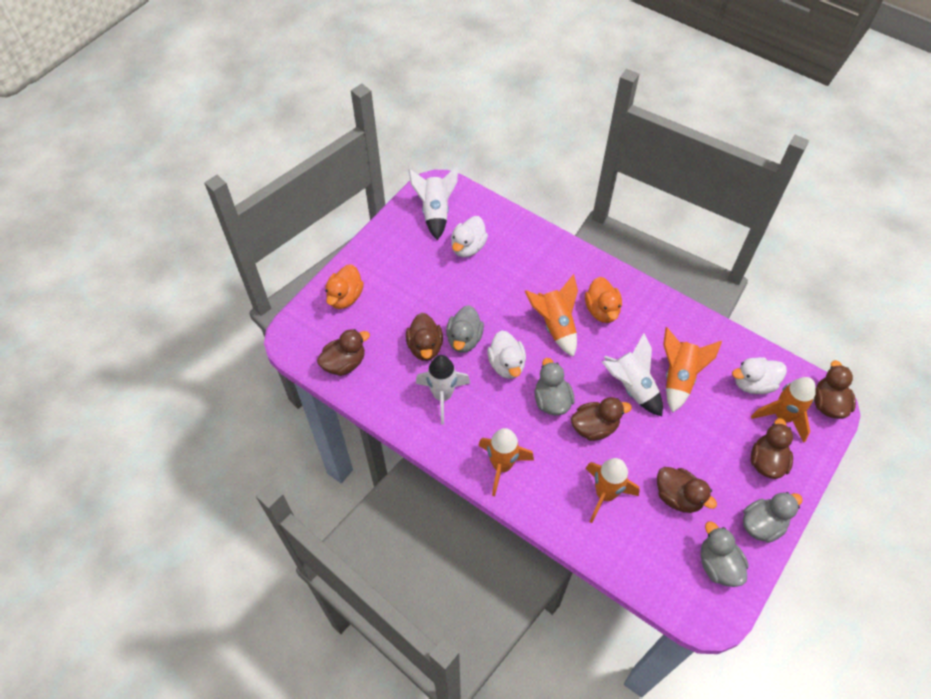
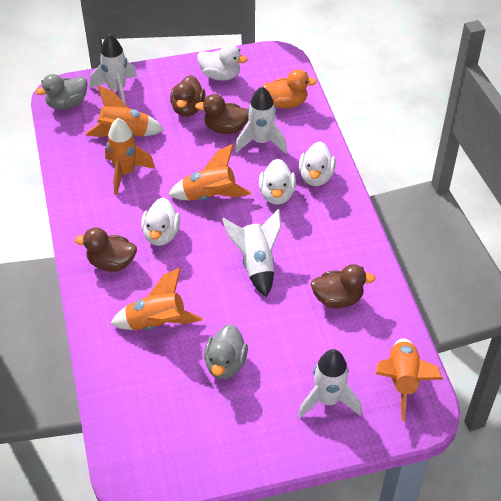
brown duck: 6 -> 4
grey duck: 4 -> 2
orange duck: 2 -> 1
white duck: 3 -> 4
white rocket: 3 -> 4

